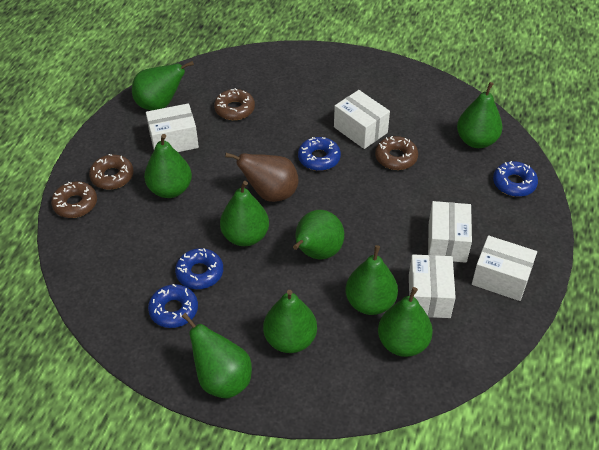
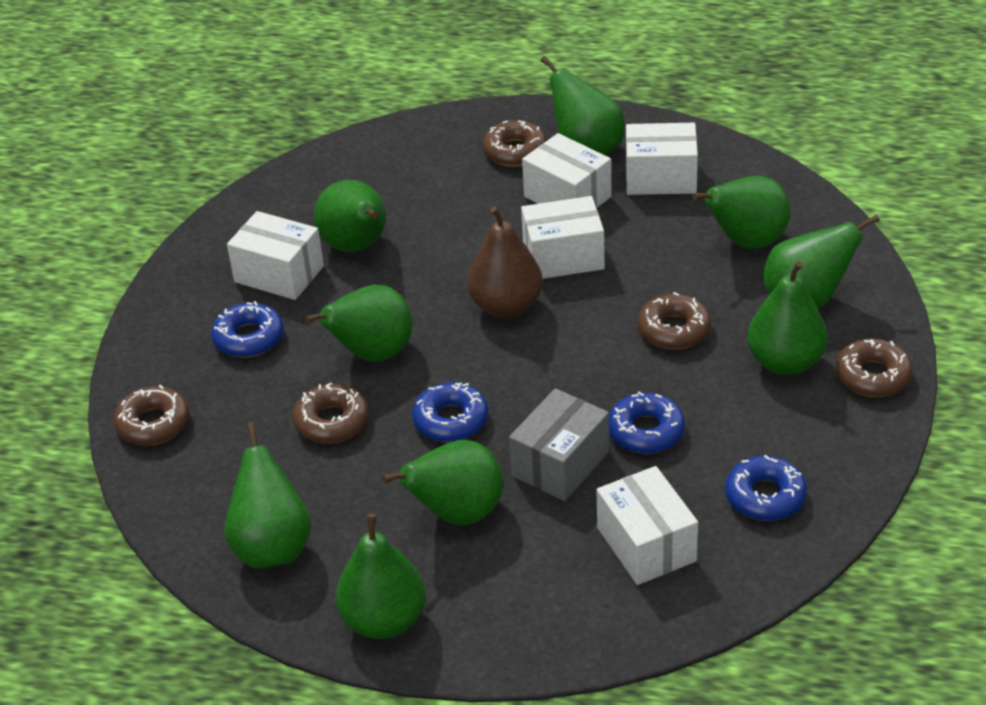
brown donut: 4 -> 5
grey box: 0 -> 1

